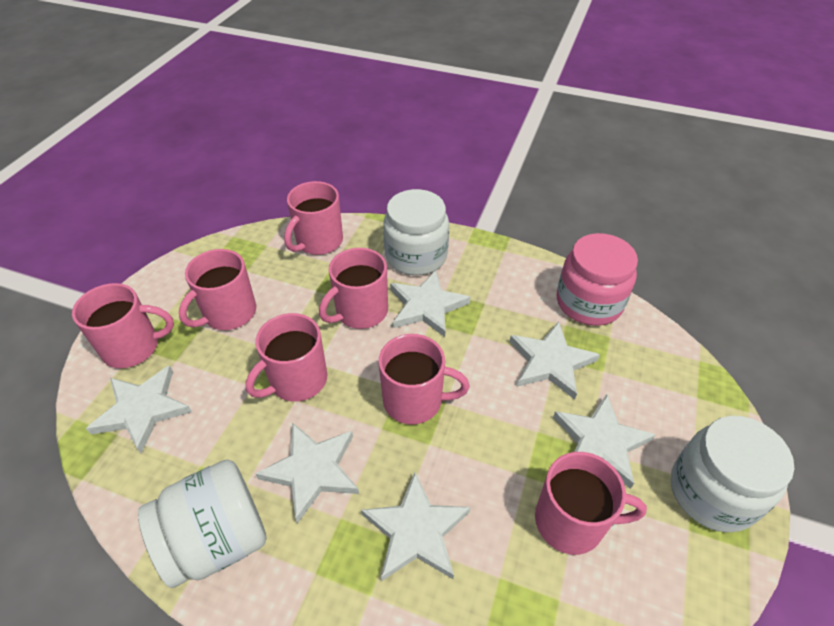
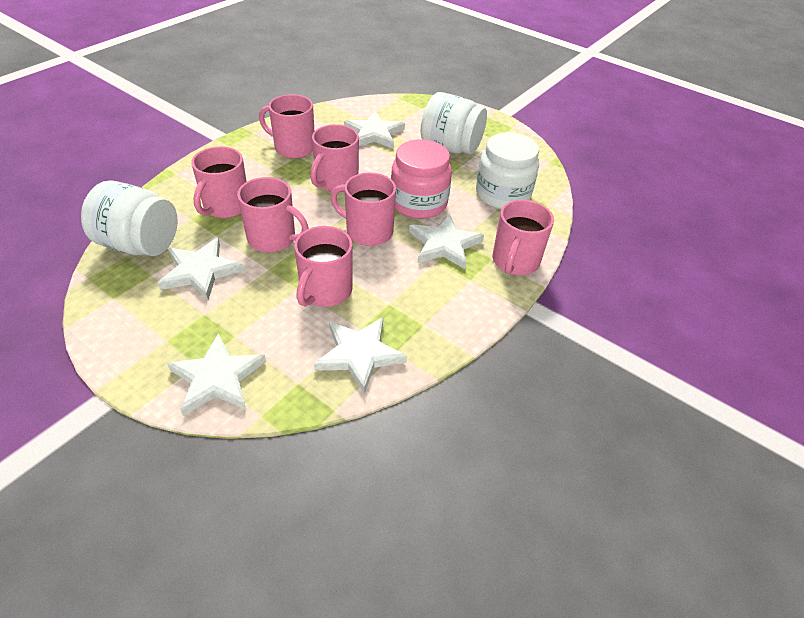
white star: 6 -> 5

